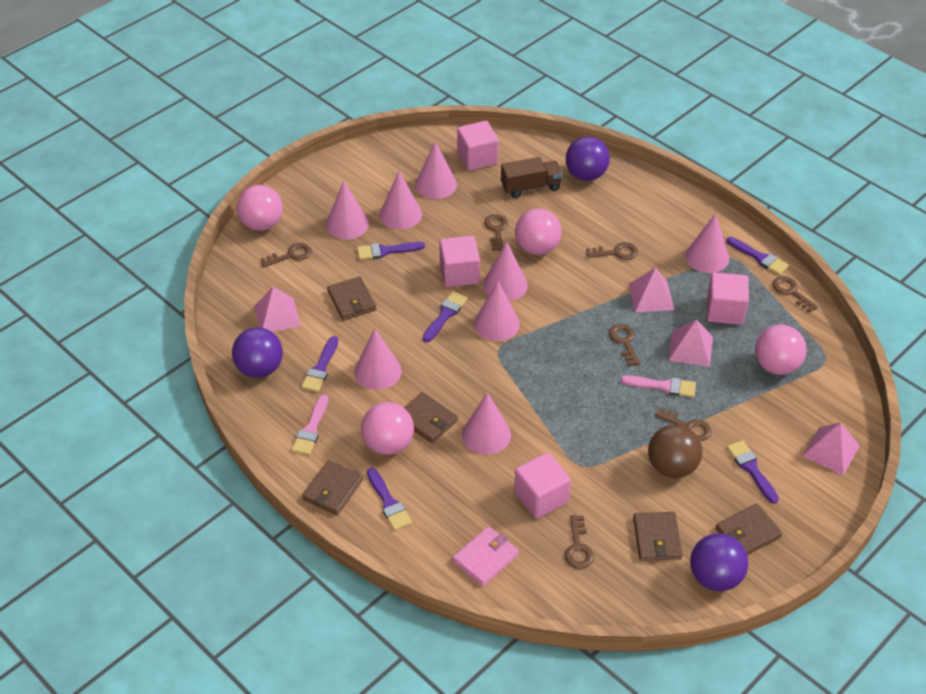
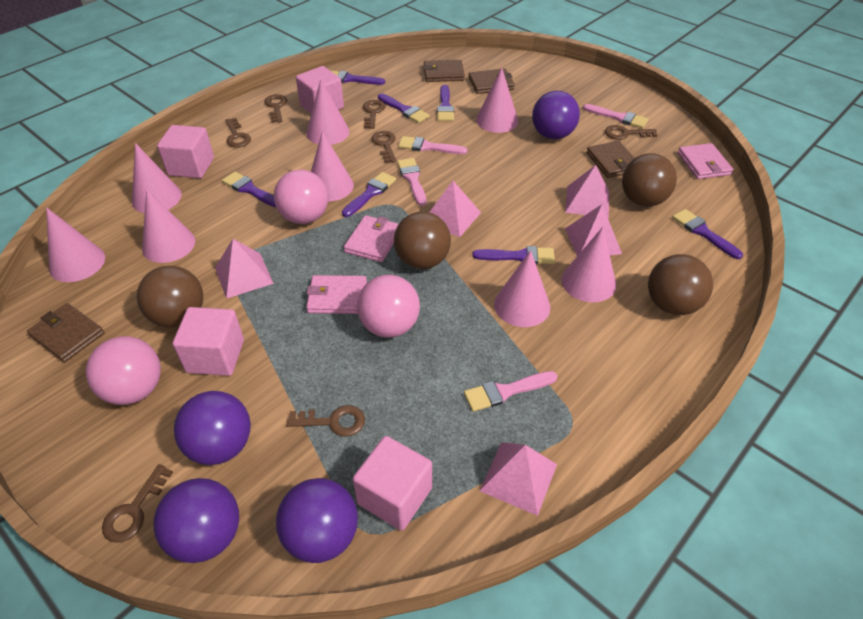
brown ball: 1 -> 4
brown truck: 1 -> 0
brown wallet: 5 -> 4
pink ball: 4 -> 3
pink brush: 2 -> 4
pink pyramid: 4 -> 5
pink wallet: 1 -> 3
purple ball: 3 -> 4
purple brush: 6 -> 7

